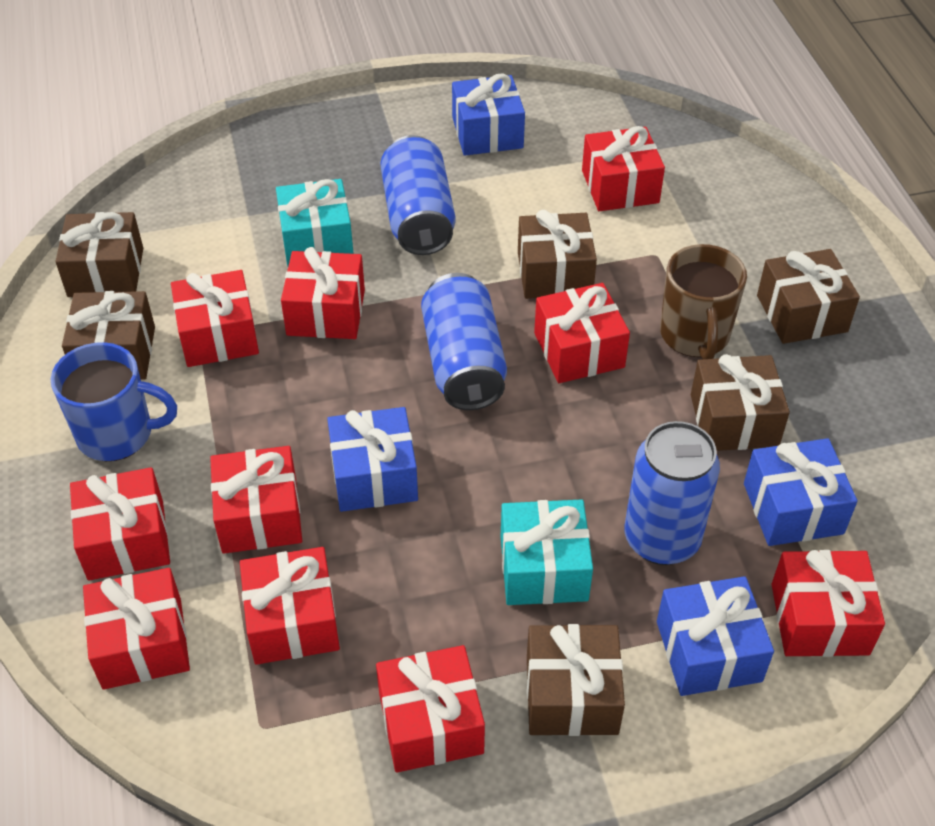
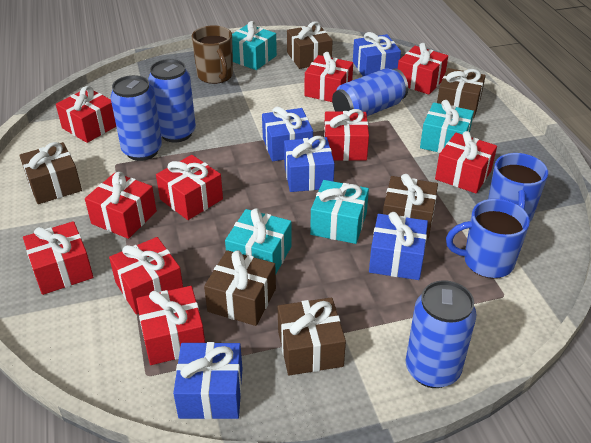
blue can: 3 -> 4
blue gift: 4 -> 5
blue mug: 1 -> 2
turquoise gift: 2 -> 4

